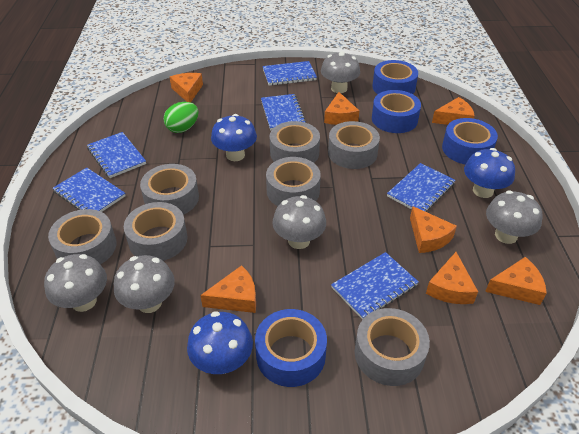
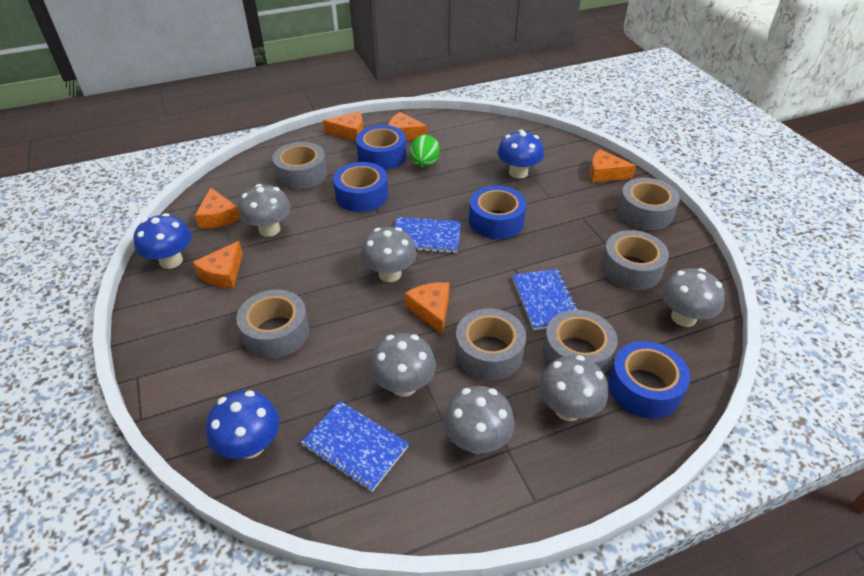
blue notebook: 6 -> 3
grey mushroom: 5 -> 6
grey tape: 7 -> 6
orange cheese: 7 -> 6

